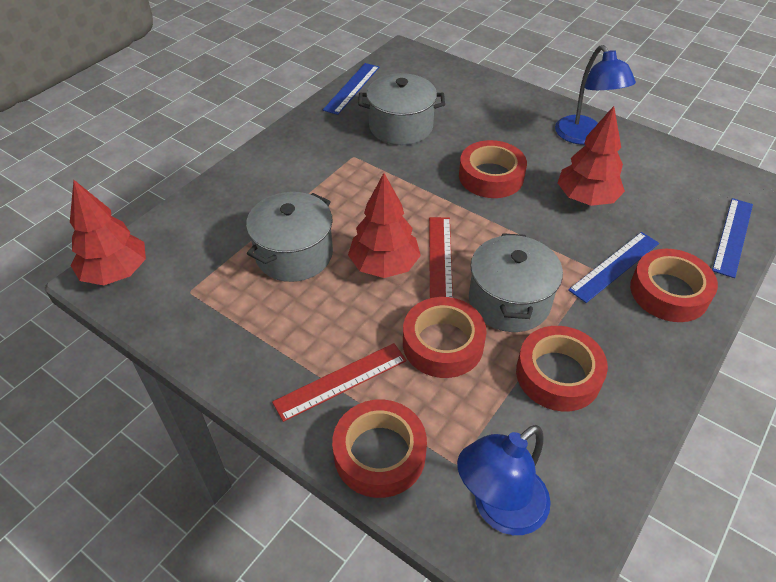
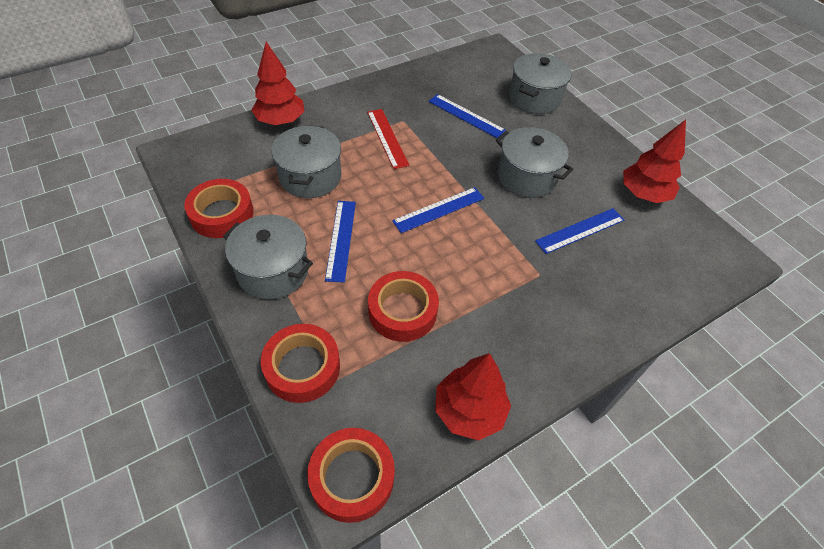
blue lamp: 2 -> 0
blue ruler: 3 -> 4
grey pot: 3 -> 4
red ruler: 2 -> 1
red tape: 5 -> 4

